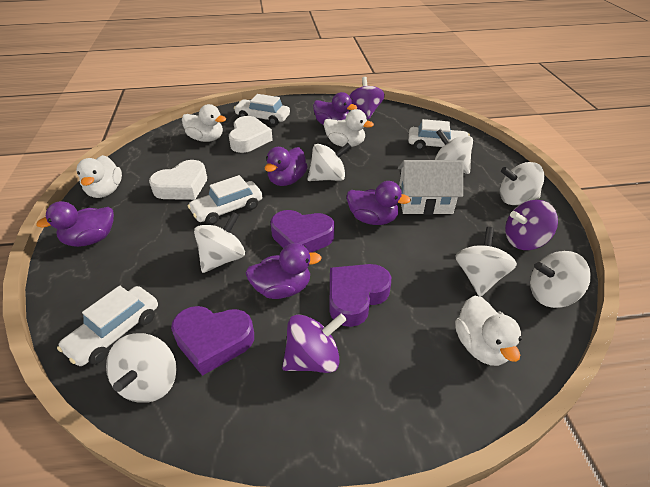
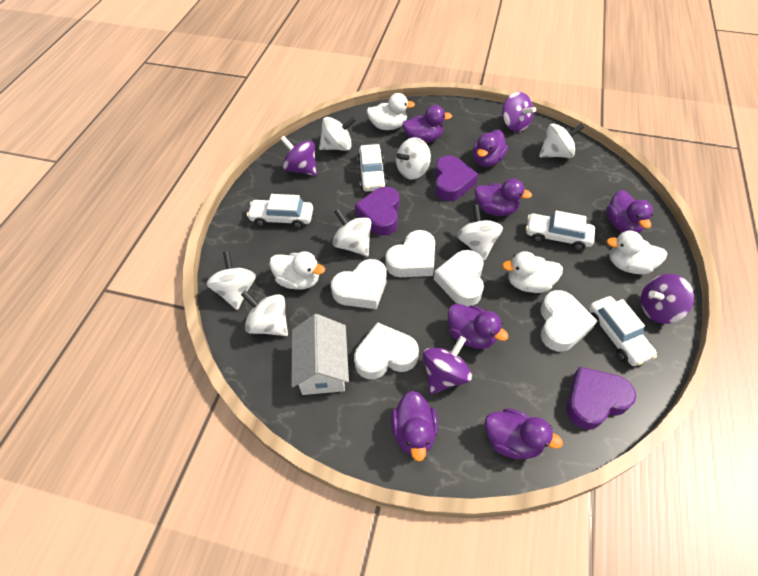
purple duck: 5 -> 7
purple spinning top: 3 -> 4
white heart: 2 -> 5

